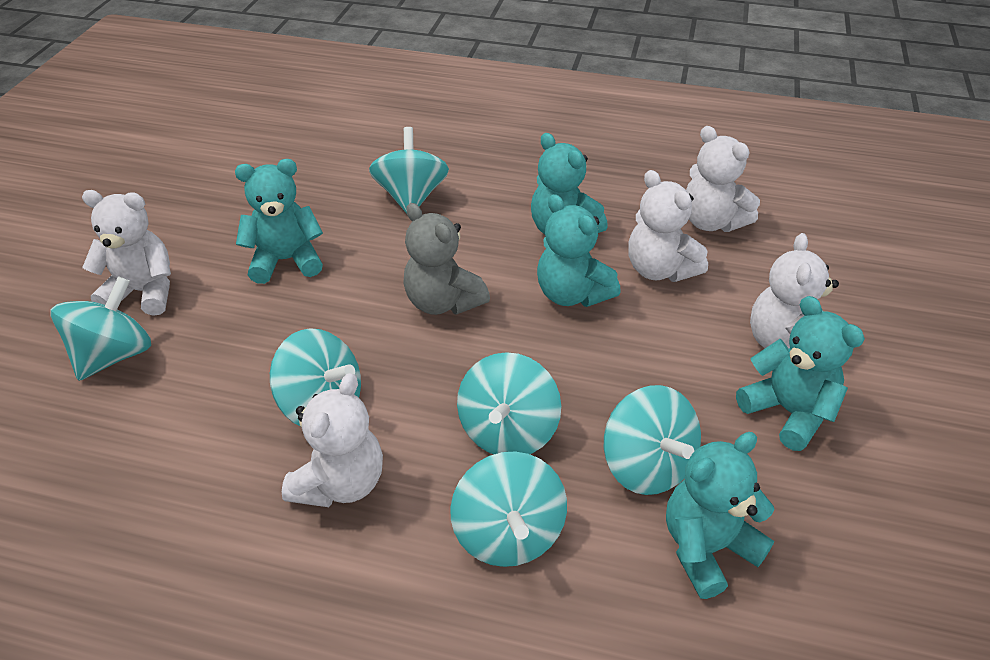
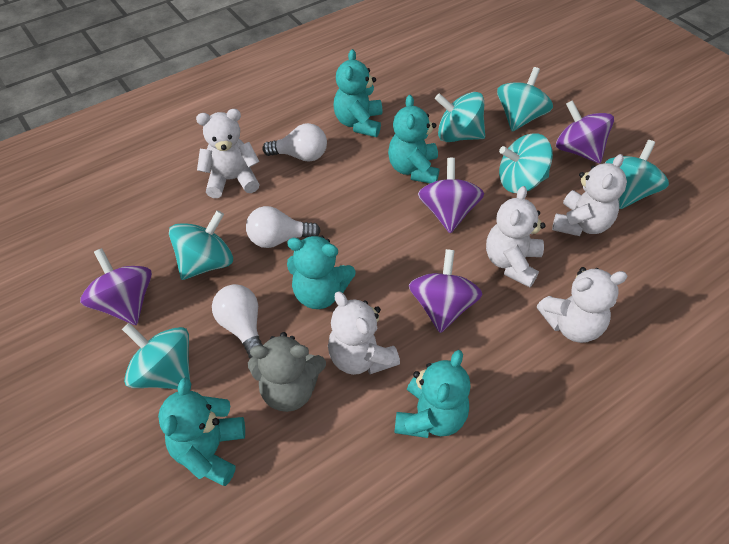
purple spinning top: 0 -> 4
white light bulb: 0 -> 3

